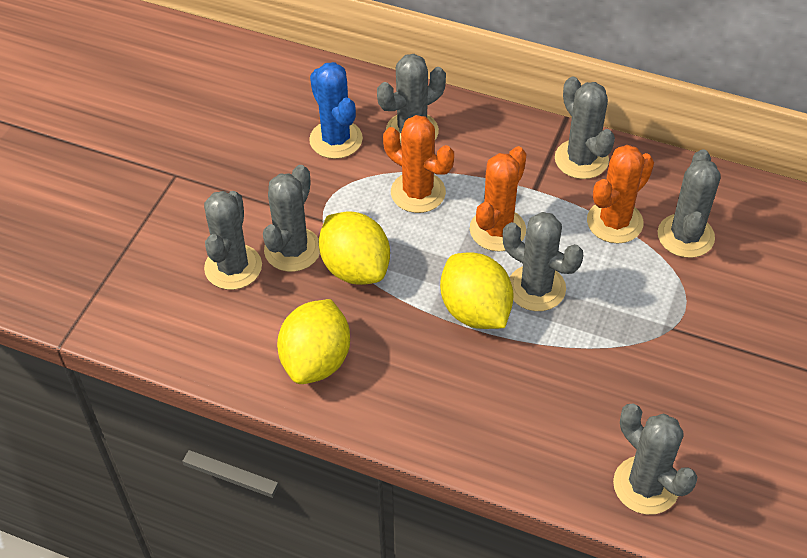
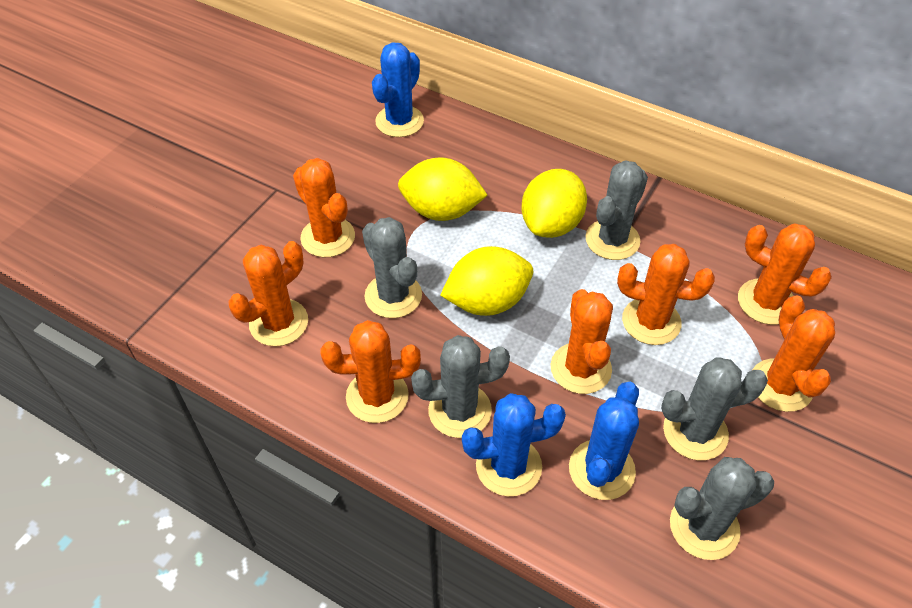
blue cactus: 1 -> 3
grey cactus: 7 -> 5
orange cactus: 3 -> 7

